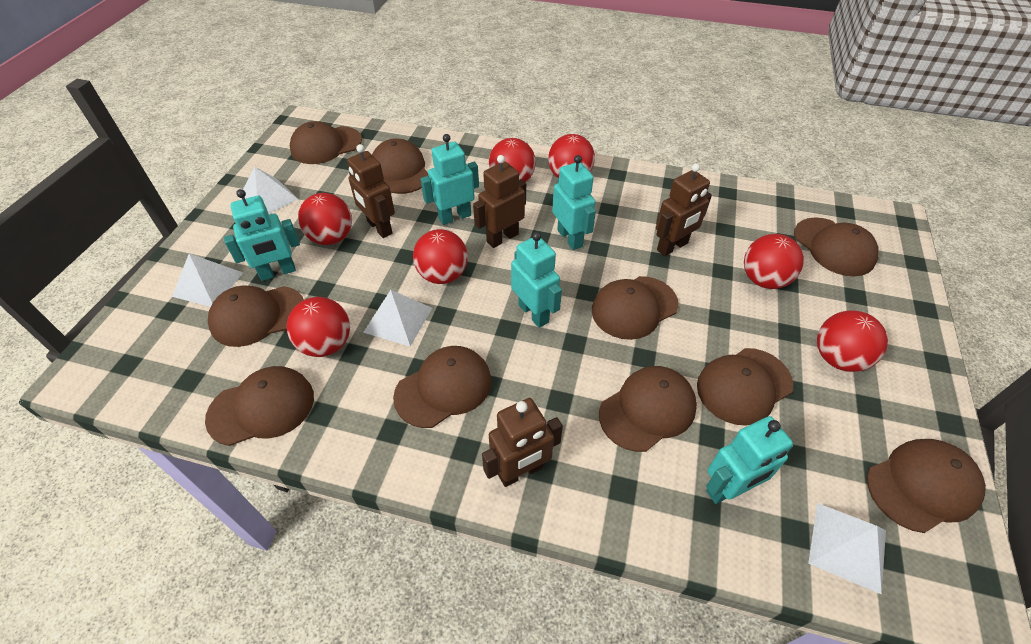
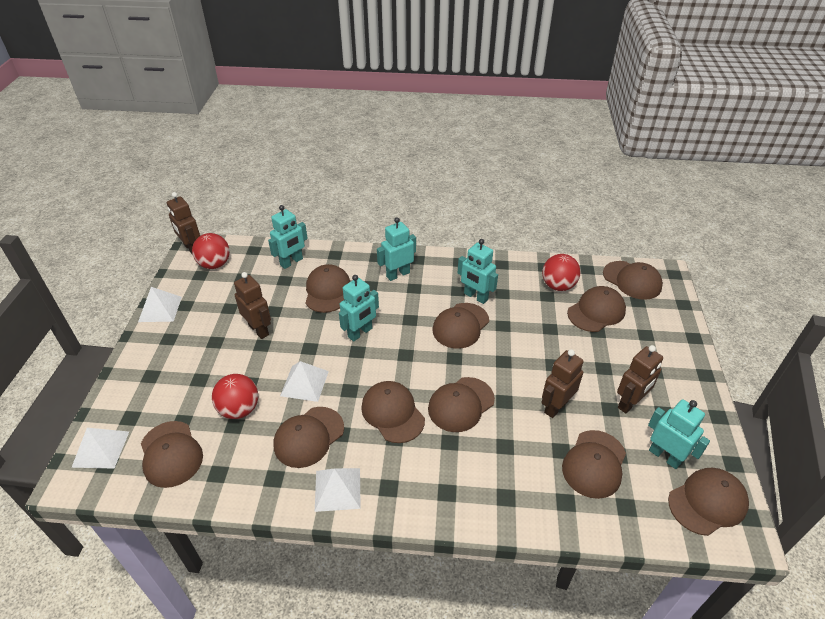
red ball: 7 -> 3

